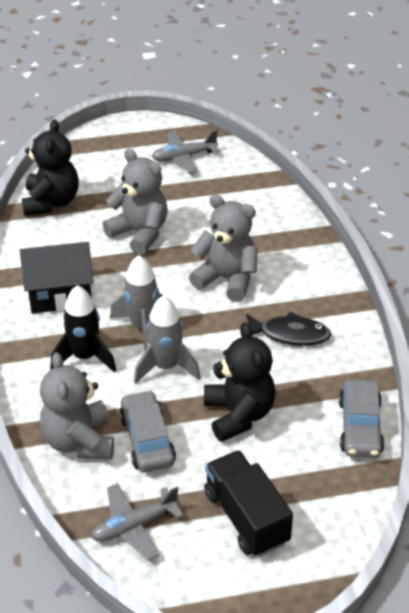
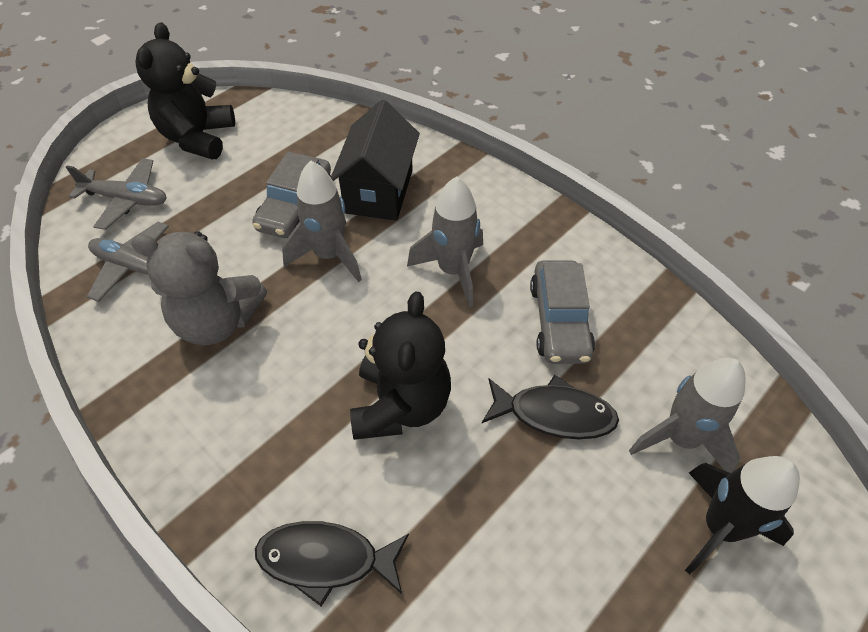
black fish: 1 -> 2
black truck: 1 -> 0
grey rocket: 2 -> 3
grey teddy bear: 3 -> 1

